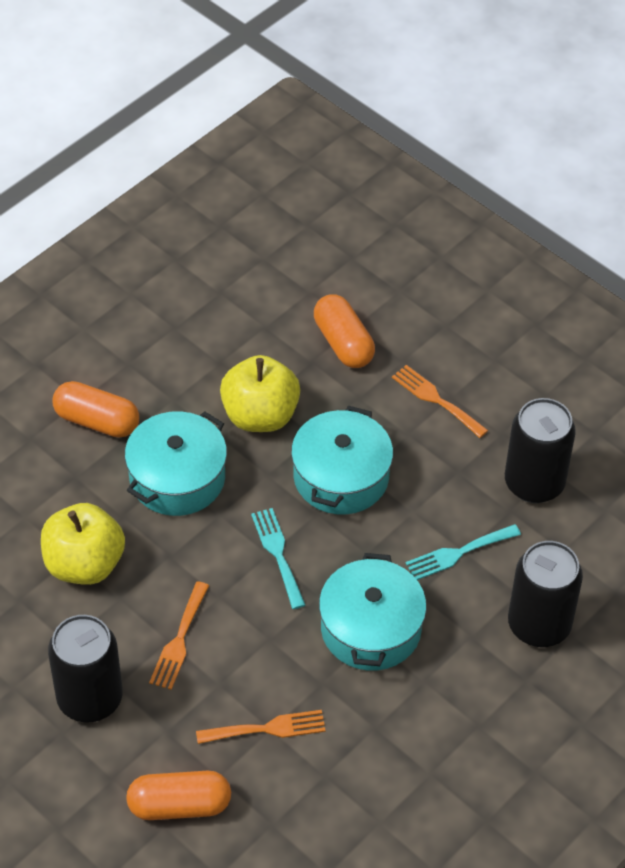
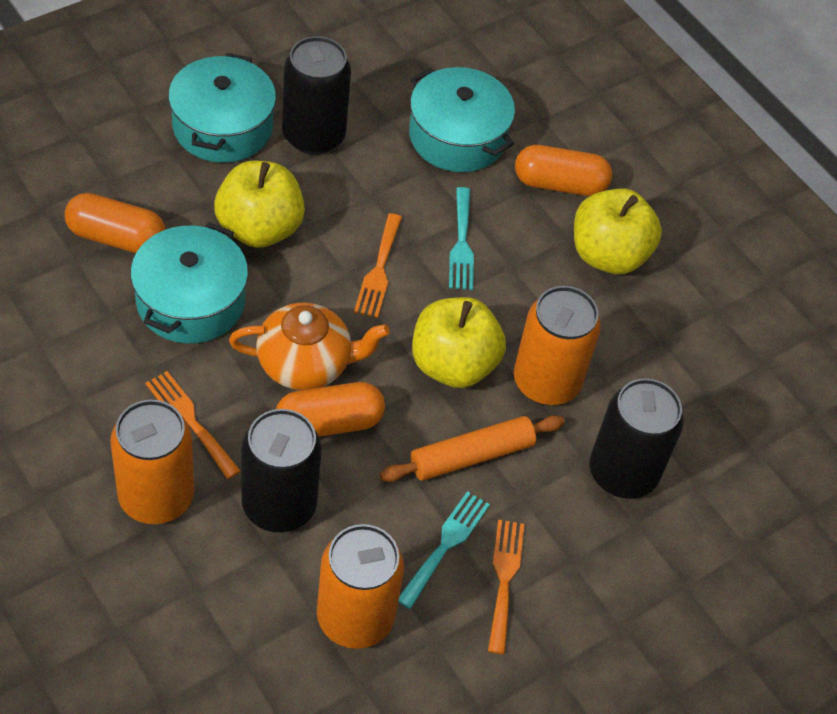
orange can: 0 -> 3
orange rolling pin: 0 -> 1
orange teapot: 0 -> 1
yellow apple: 2 -> 3

